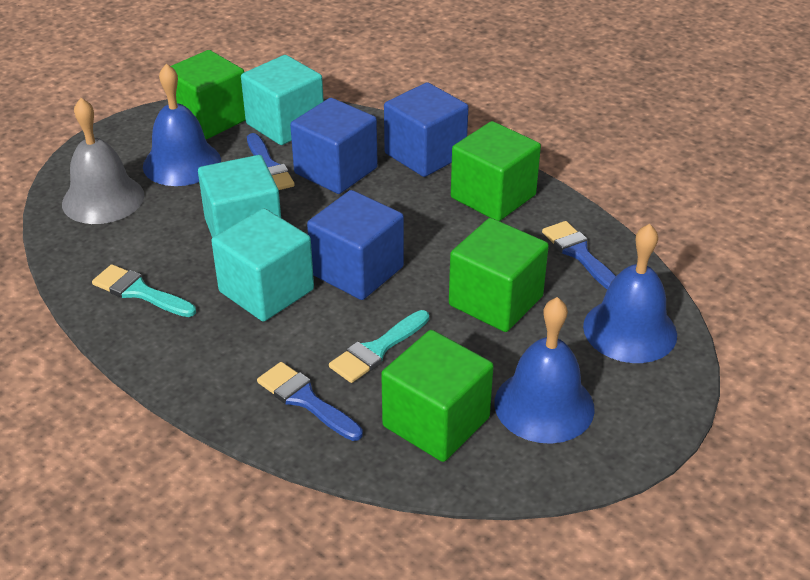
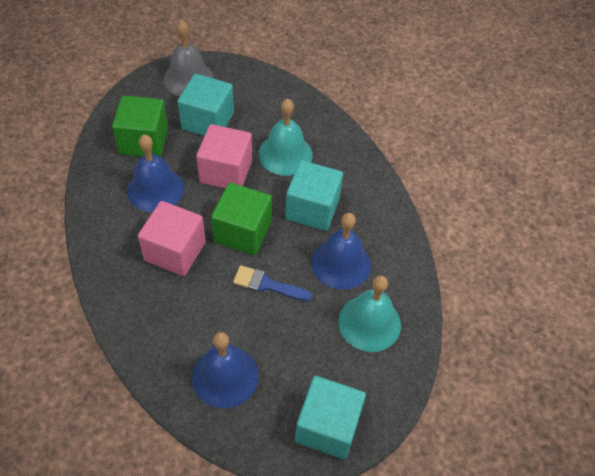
blue brush: 3 -> 1
blue cube: 3 -> 0
green cube: 4 -> 2
pink cube: 0 -> 2
turquoise bell: 0 -> 2
turquoise brush: 2 -> 0

